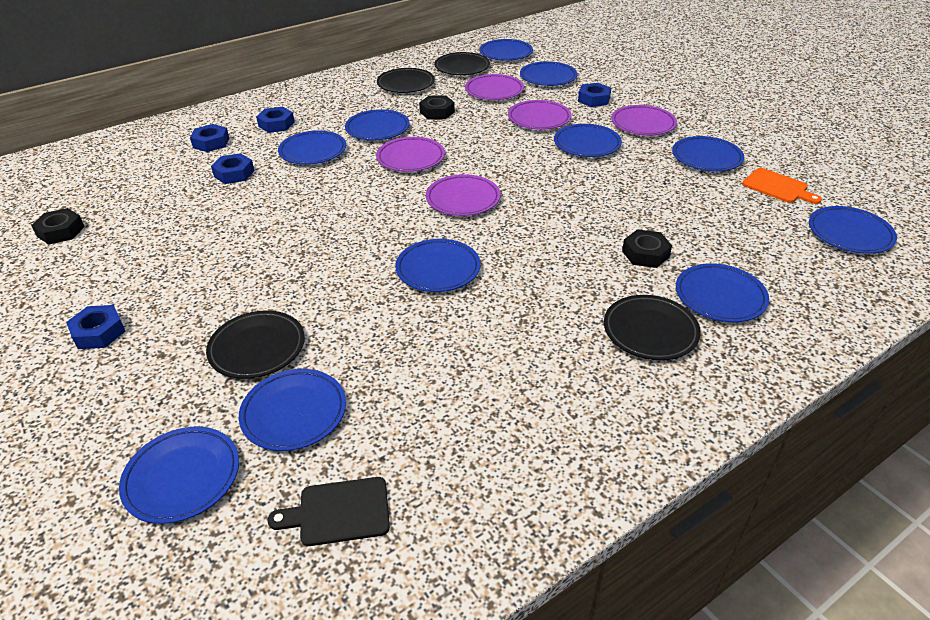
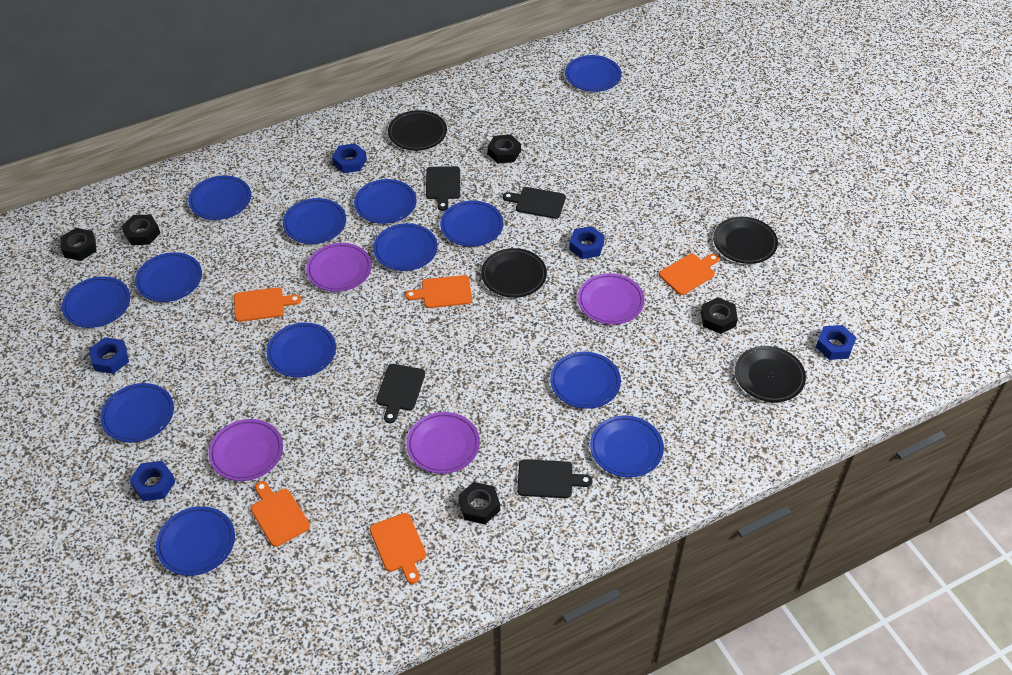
black cutting board: 1 -> 4
black nut: 3 -> 5
blue plate: 11 -> 13
orange cutting board: 1 -> 5
purple plate: 5 -> 4

